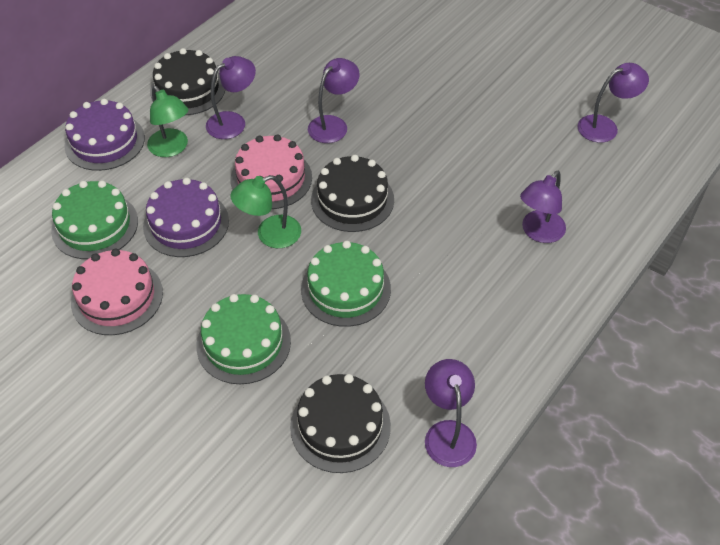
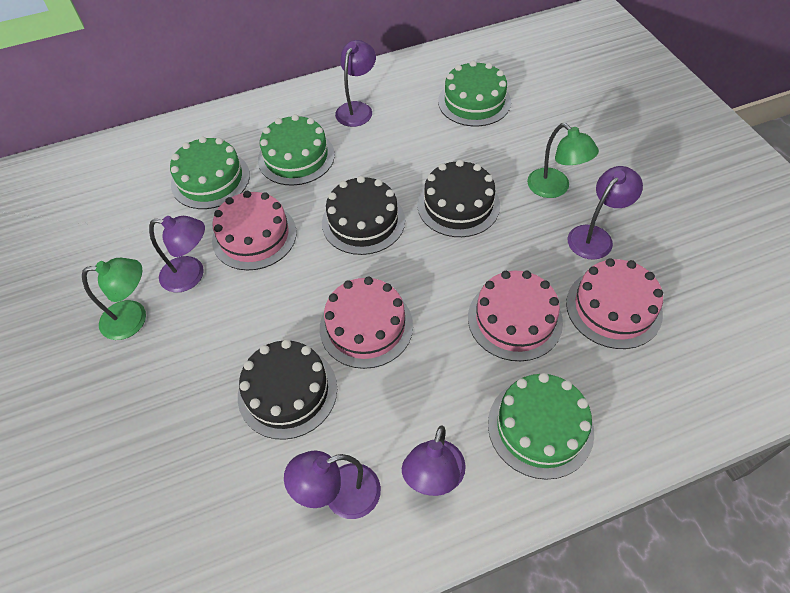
green cake: 3 -> 4
pink cake: 2 -> 4
purple cake: 2 -> 0

